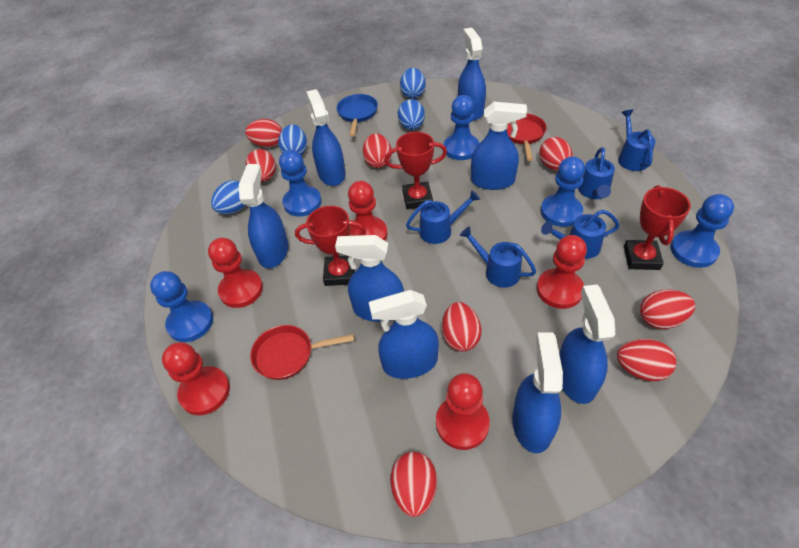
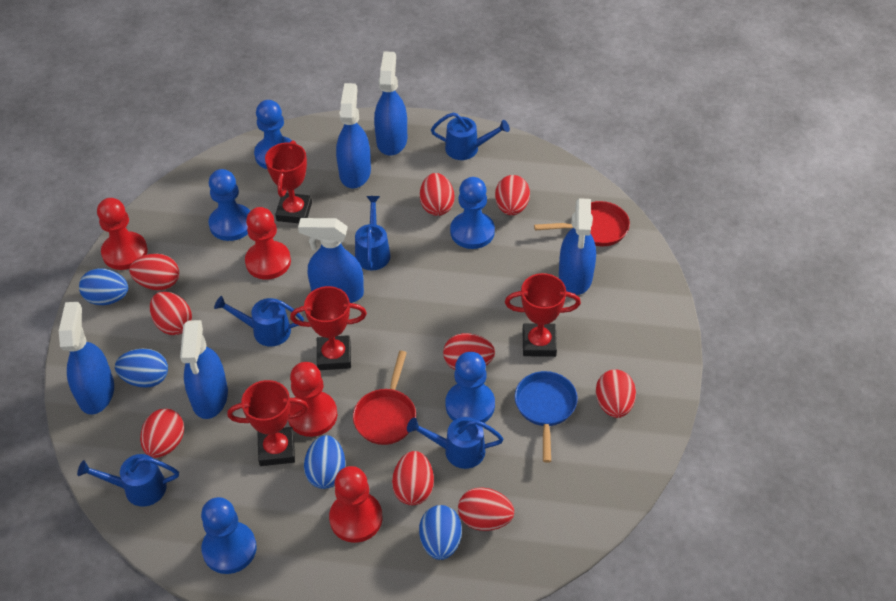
blue spray bottle: 8 -> 6
red egg: 8 -> 9
red pawn: 5 -> 4
red trophy: 3 -> 4

